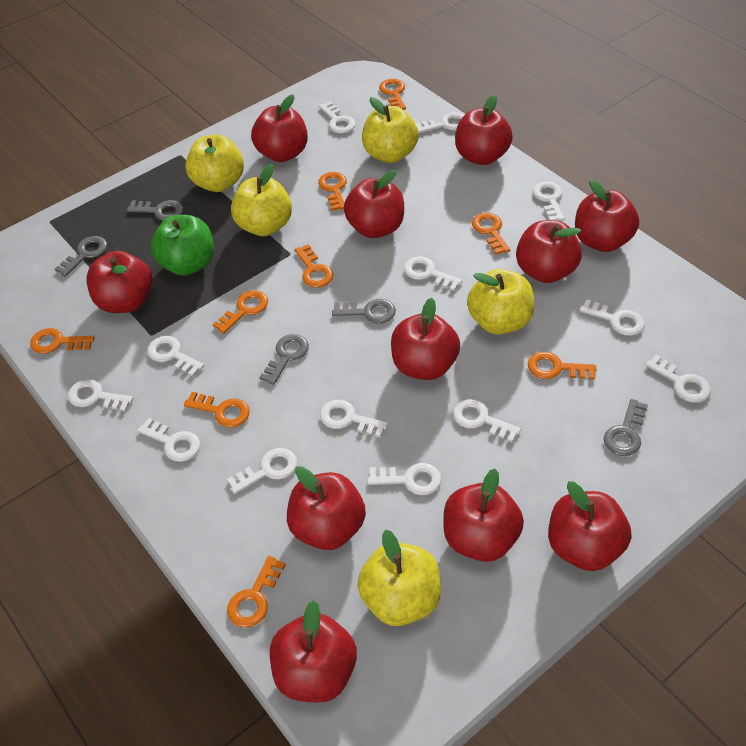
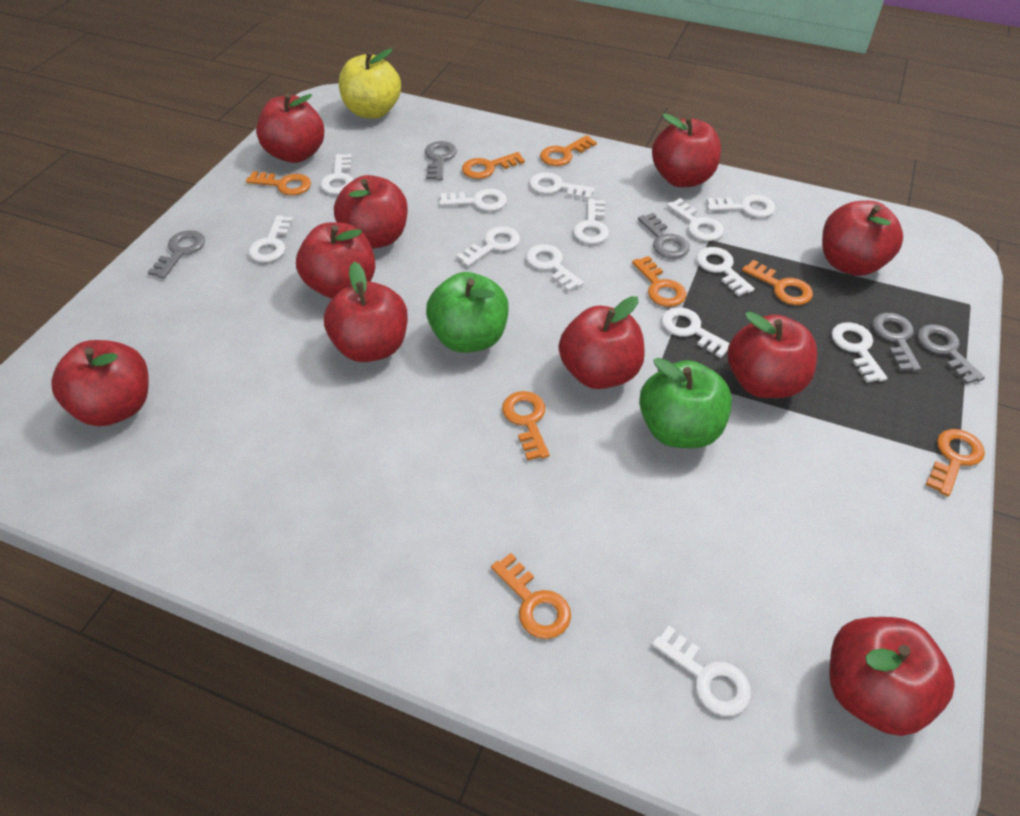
green apple: 1 -> 2
orange key: 9 -> 8
red apple: 11 -> 10
yellow apple: 5 -> 1

